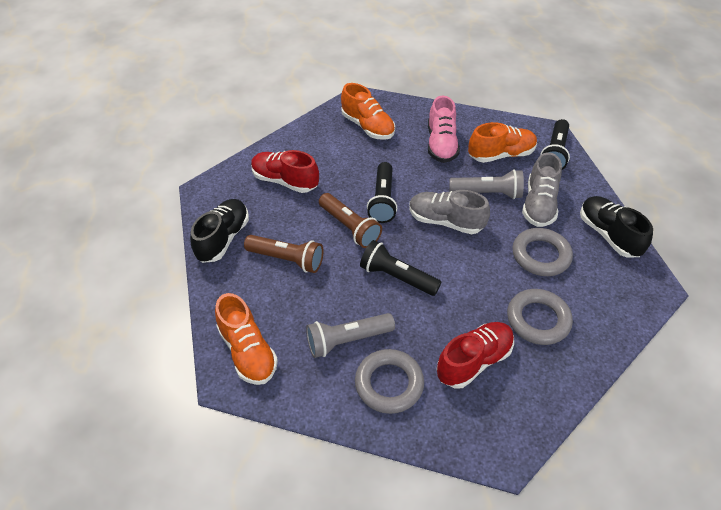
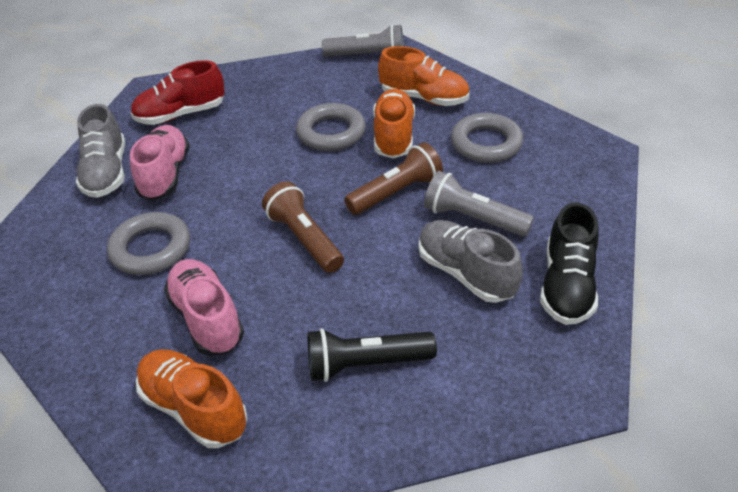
black flashlight: 3 -> 1
black shoe: 2 -> 1
pink shoe: 1 -> 2
red shoe: 2 -> 1

